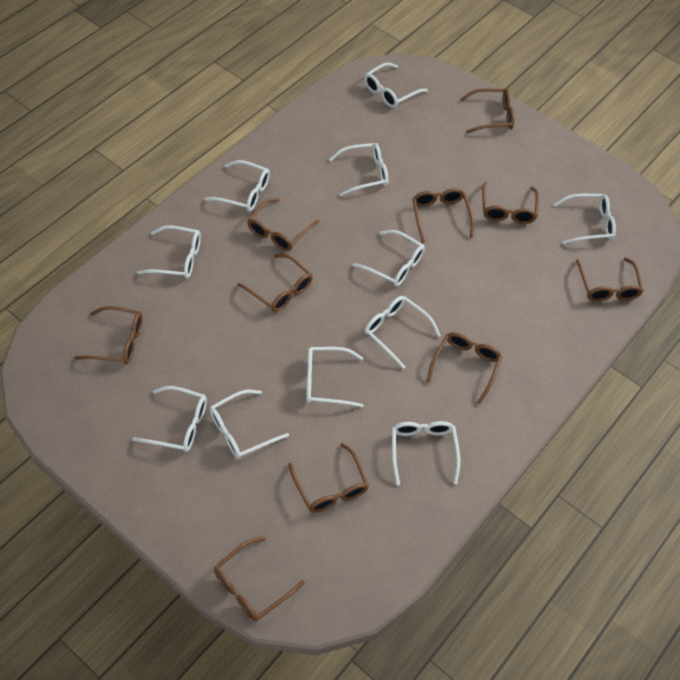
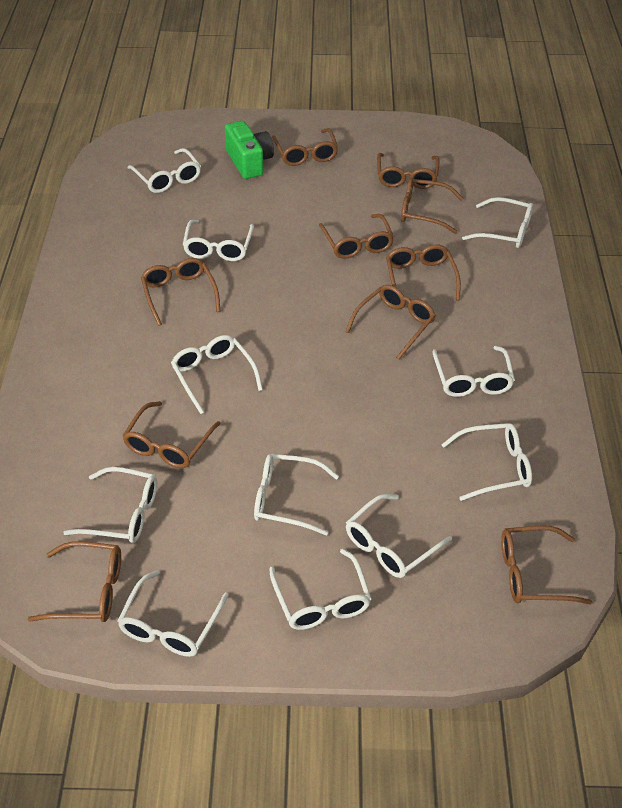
green camera: 0 -> 1

